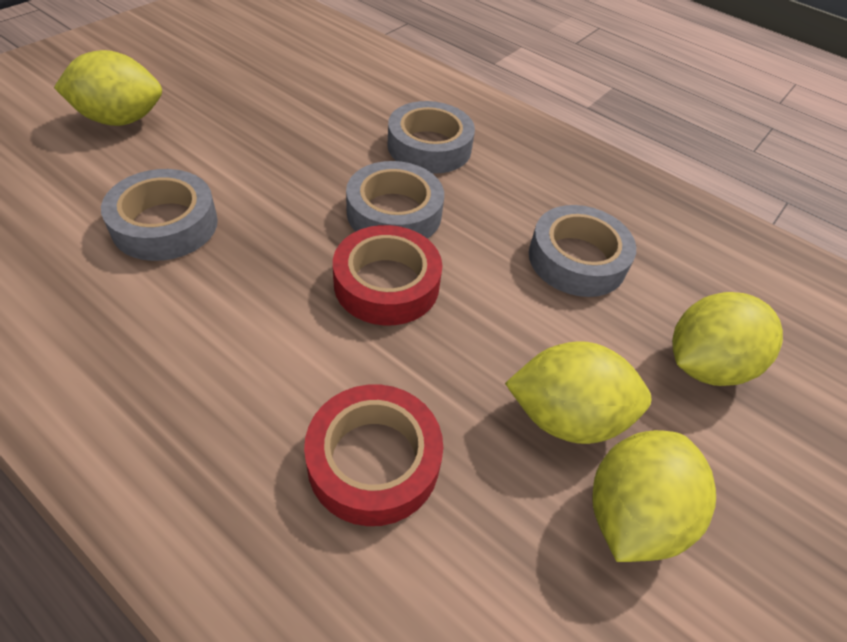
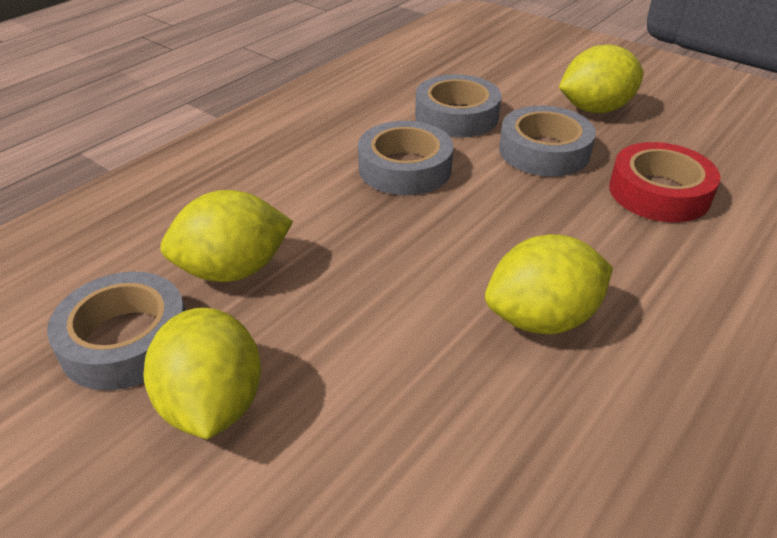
red tape: 2 -> 1

